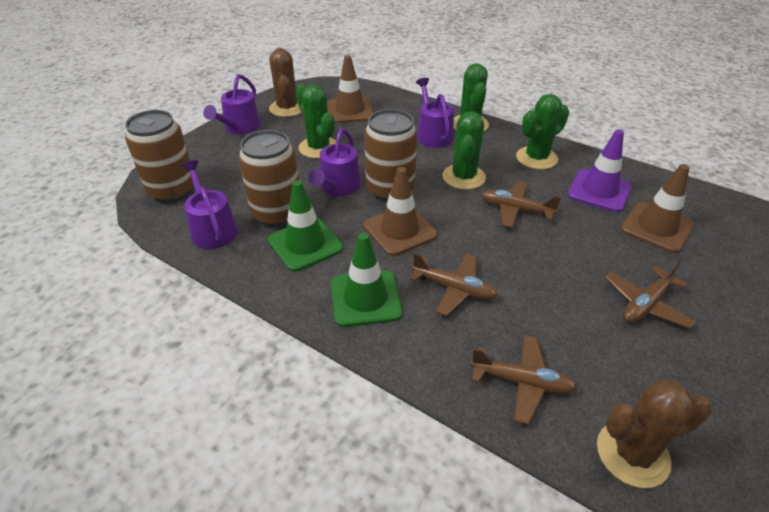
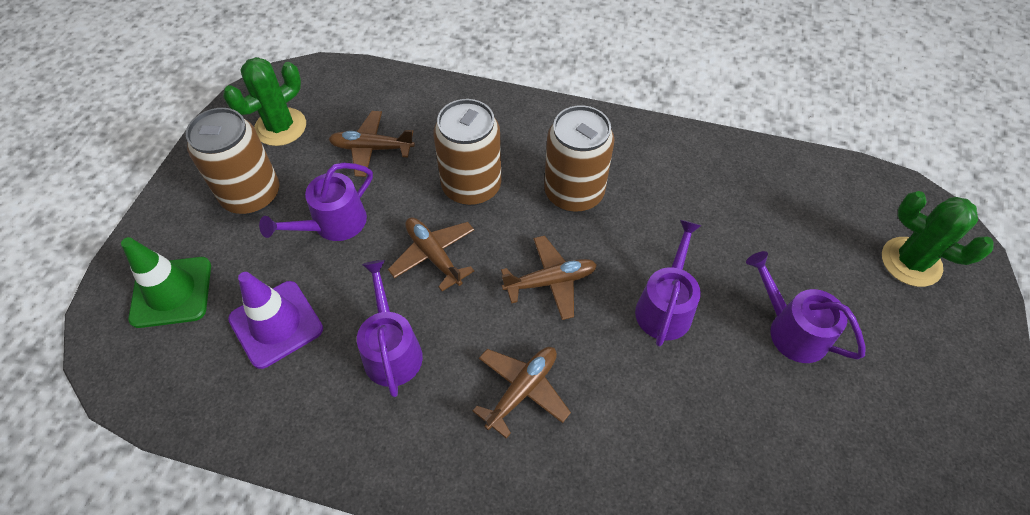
brown cactus: 2 -> 0
brown traffic cone: 3 -> 0
green cactus: 4 -> 2
green traffic cone: 2 -> 1

